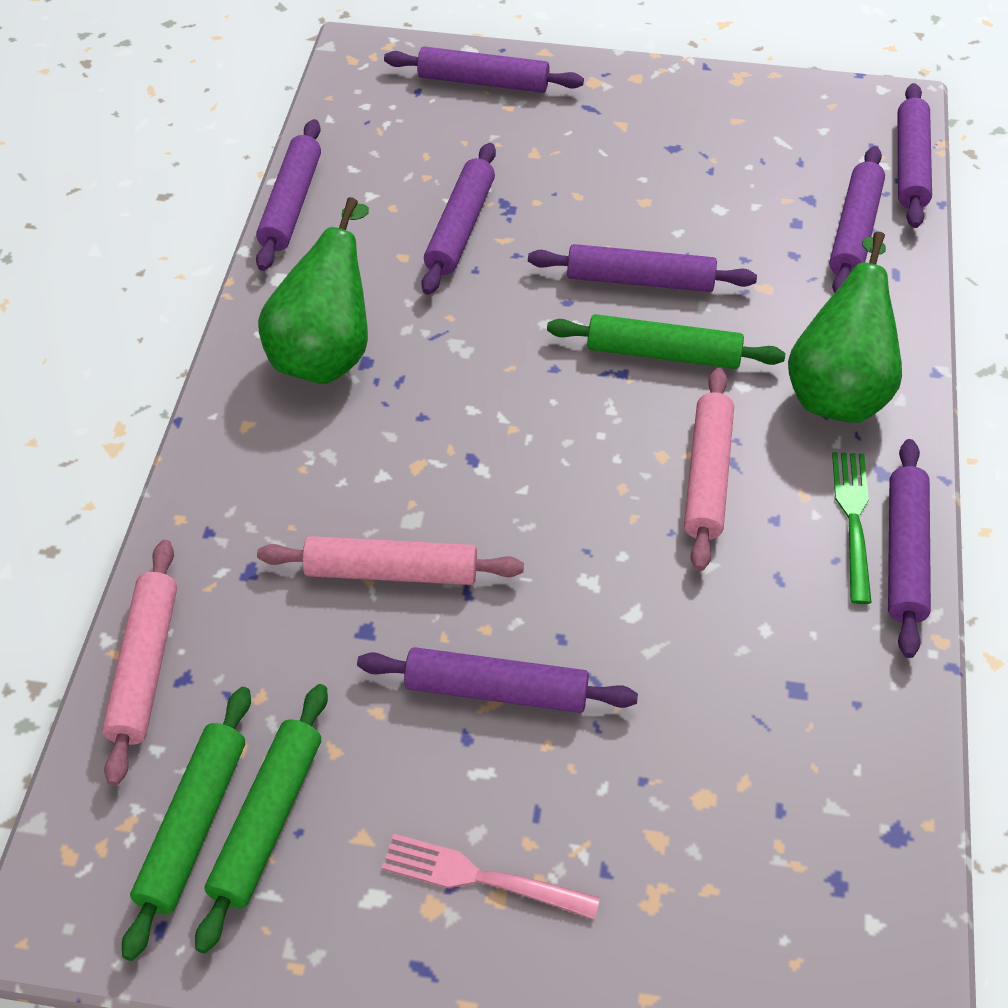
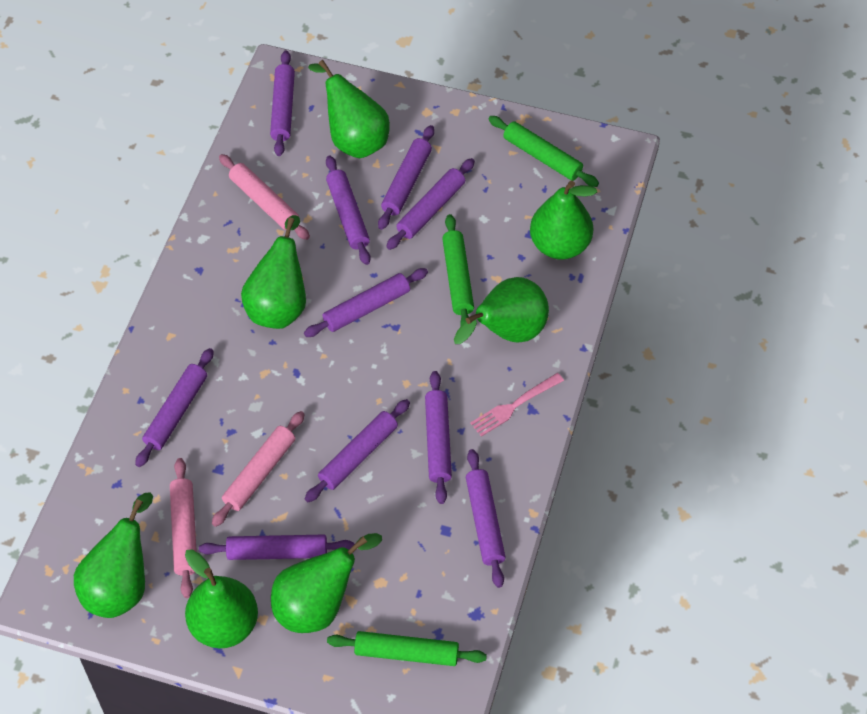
green fork: 1 -> 0
green pear: 2 -> 7
purple rolling pin: 8 -> 10

